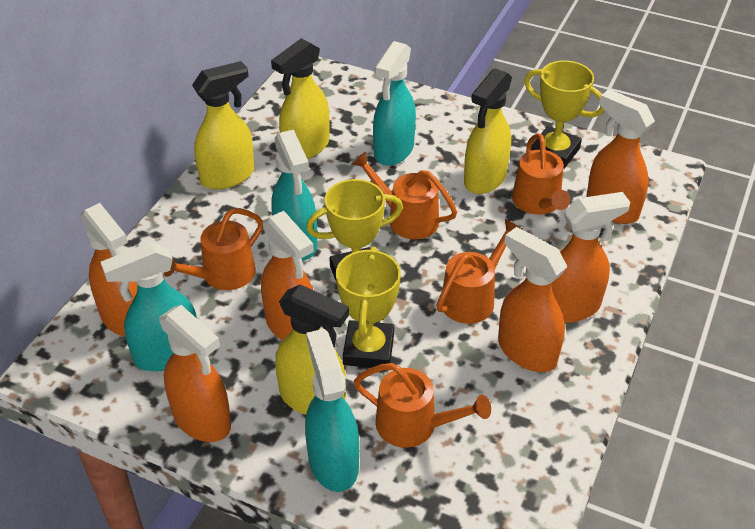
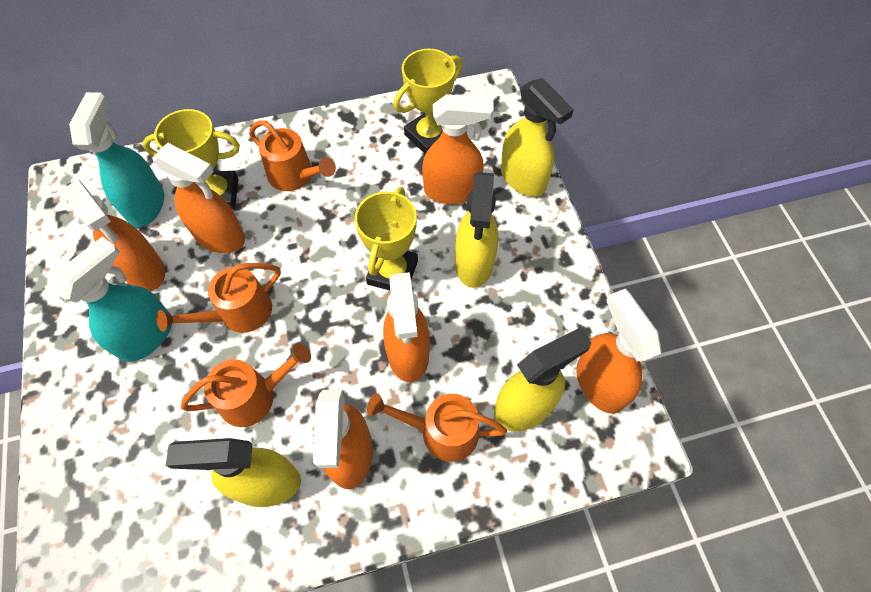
orange watering can: 5 -> 4
turquoise spray bottle: 4 -> 2

